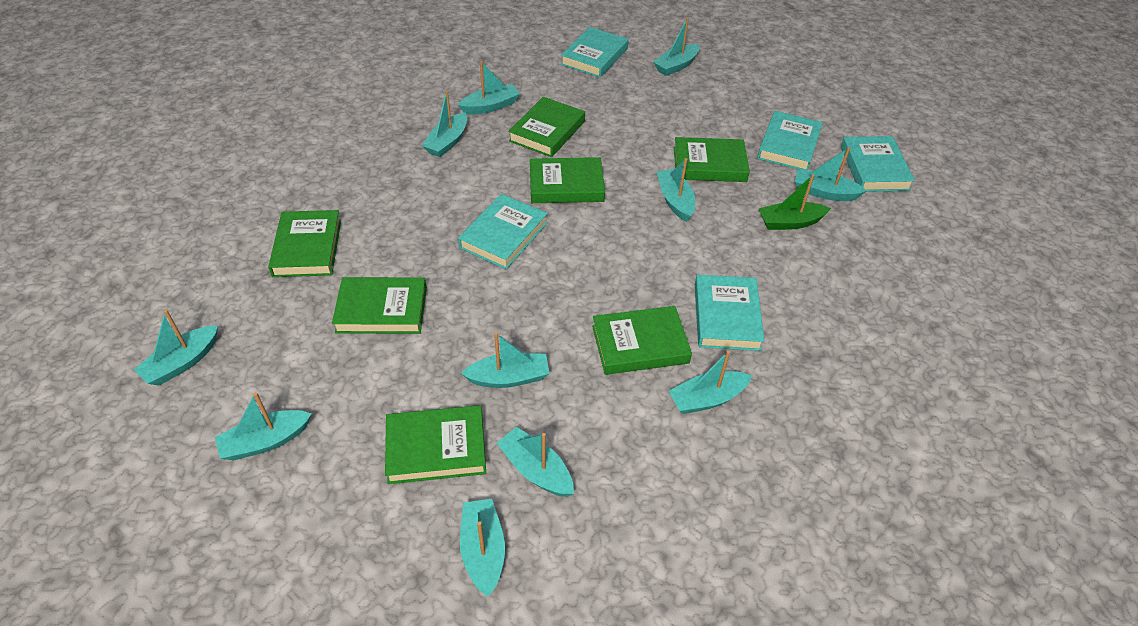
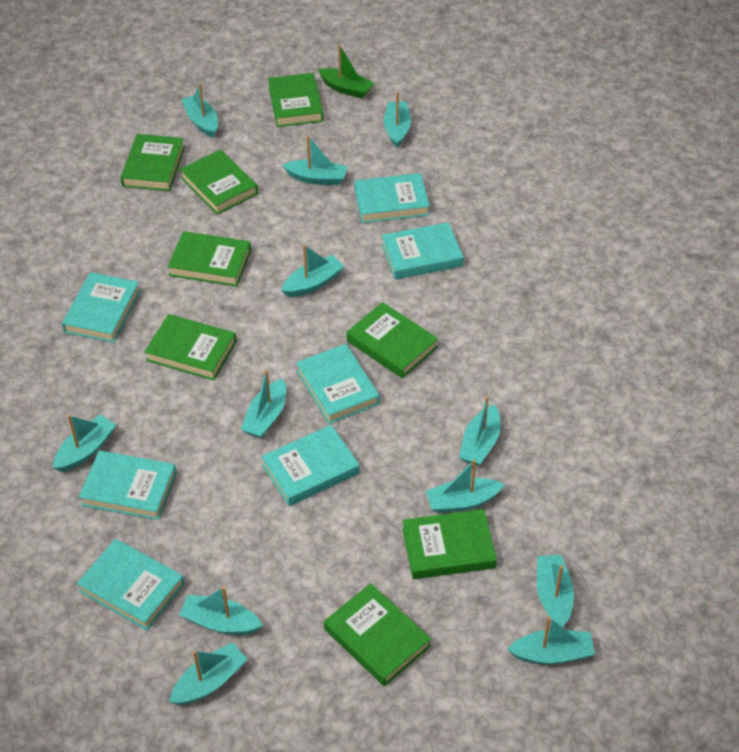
green book: 7 -> 8
turquoise boat: 11 -> 12
turquoise book: 5 -> 7

